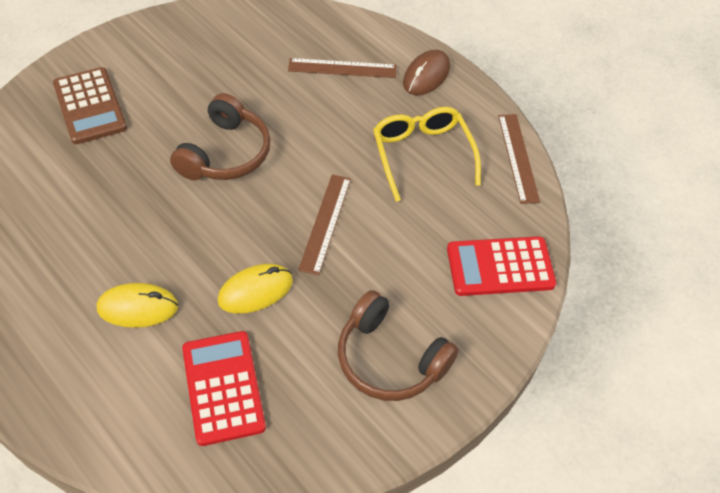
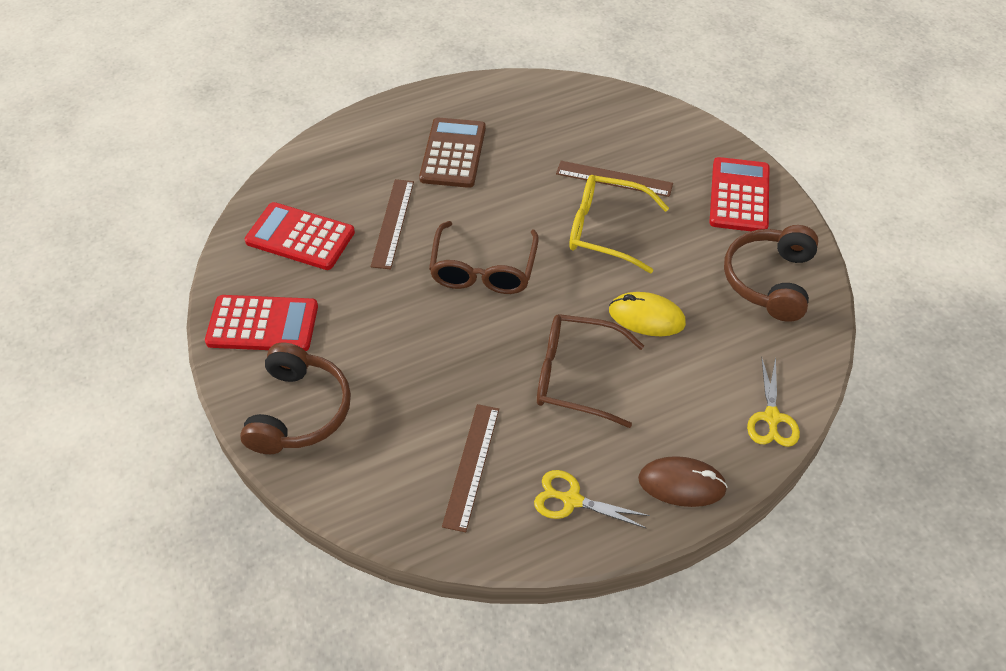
brown glasses: 0 -> 2
red calculator: 2 -> 3
yellow mouse: 2 -> 1
yellow scissors: 0 -> 2

